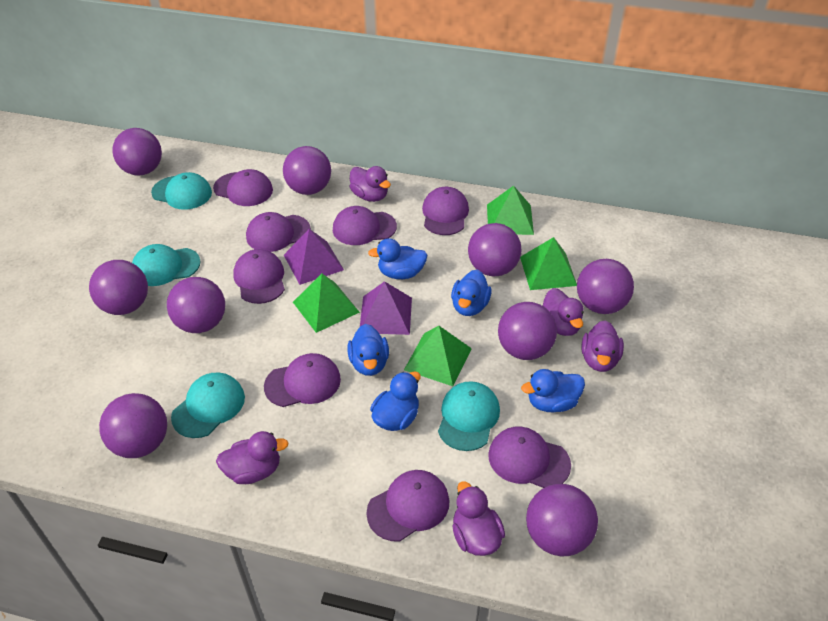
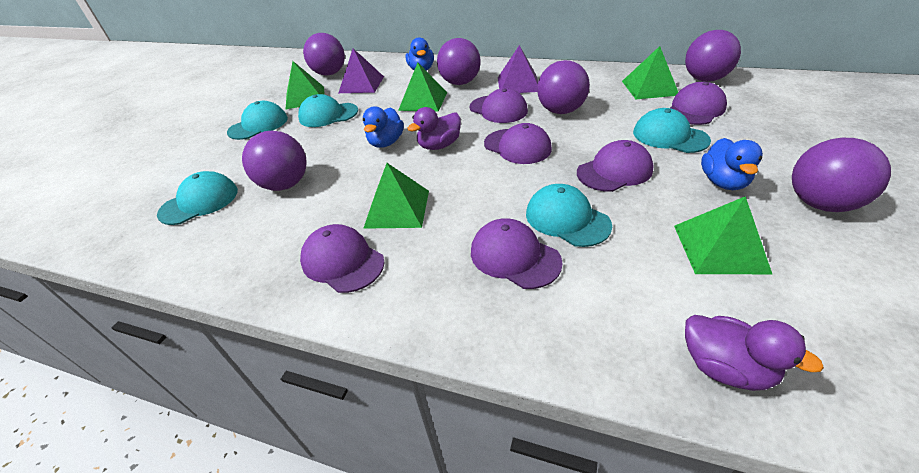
blue duck: 5 -> 3
green pyramid: 4 -> 5
purple ball: 9 -> 6
purple cap: 8 -> 6
purple duck: 5 -> 2
turquoise cap: 4 -> 5

